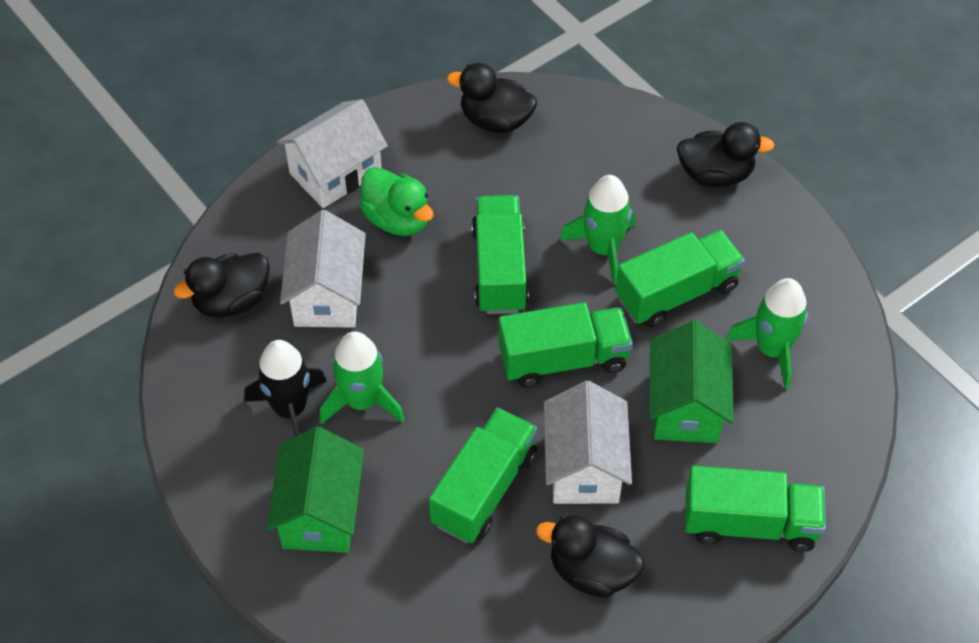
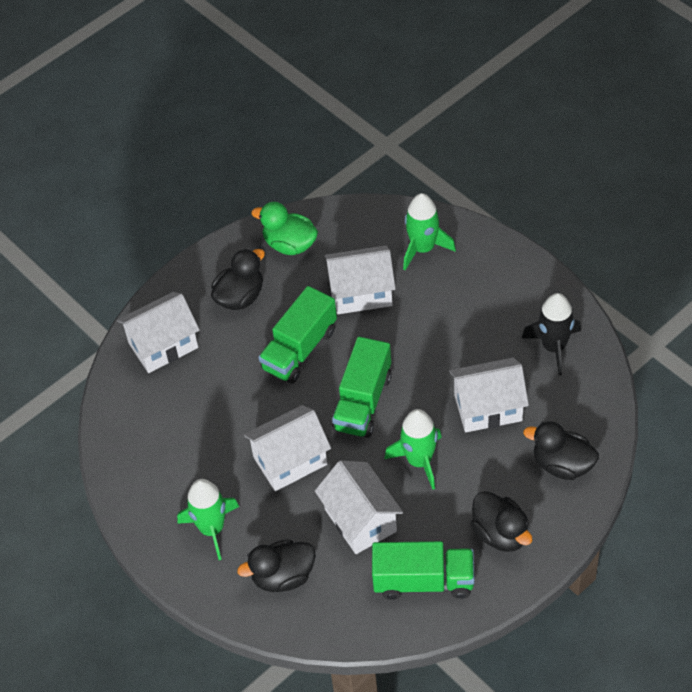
green house: 2 -> 0
green truck: 5 -> 3
white house: 3 -> 5

